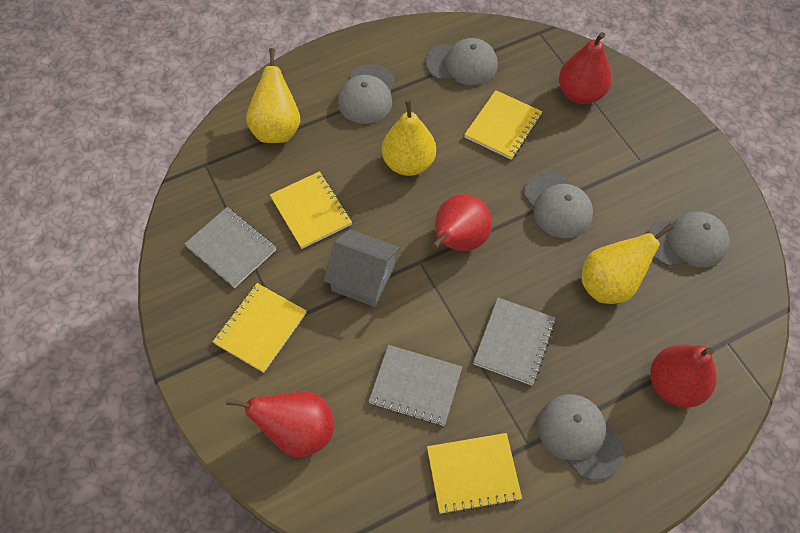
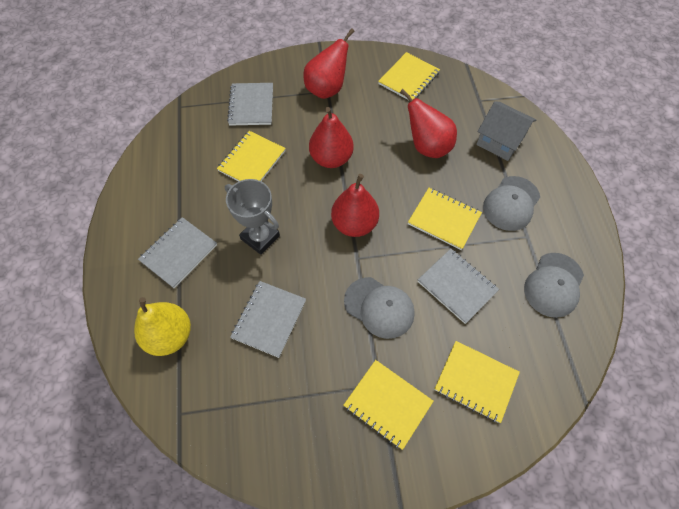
grey cap: 5 -> 3
grey notebook: 3 -> 4
grey trophy: 0 -> 1
yellow notebook: 4 -> 5
yellow pear: 3 -> 1

